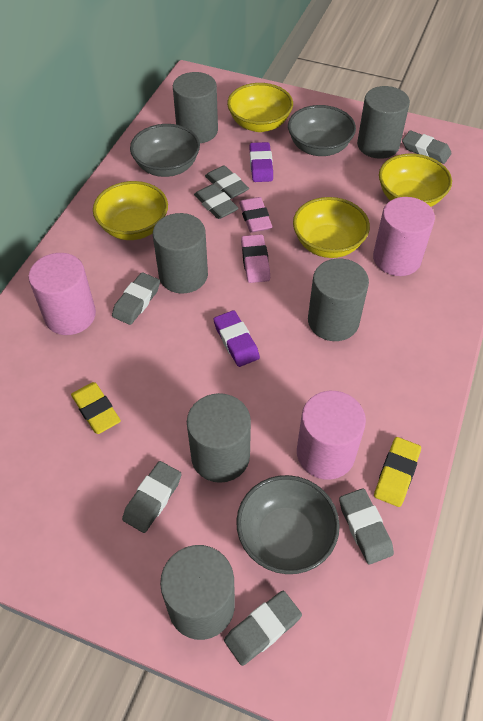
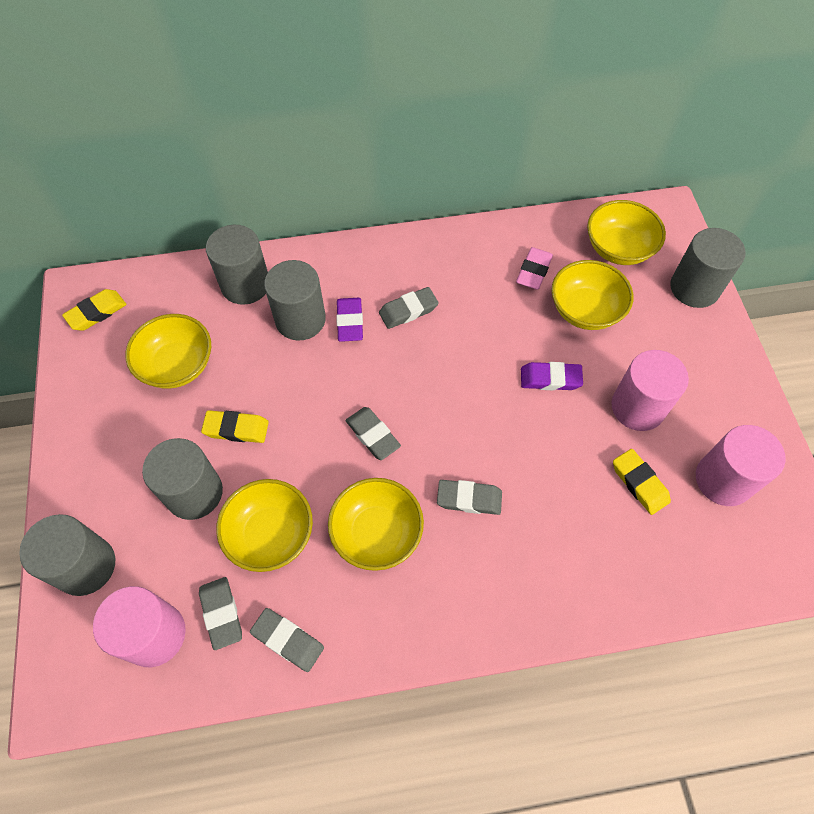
grey bowl: 3 -> 0
grey cylinder: 6 -> 5
grey eraser: 7 -> 5
pink eraser: 2 -> 1
yellow bowl: 4 -> 5
yellow eraser: 2 -> 3

